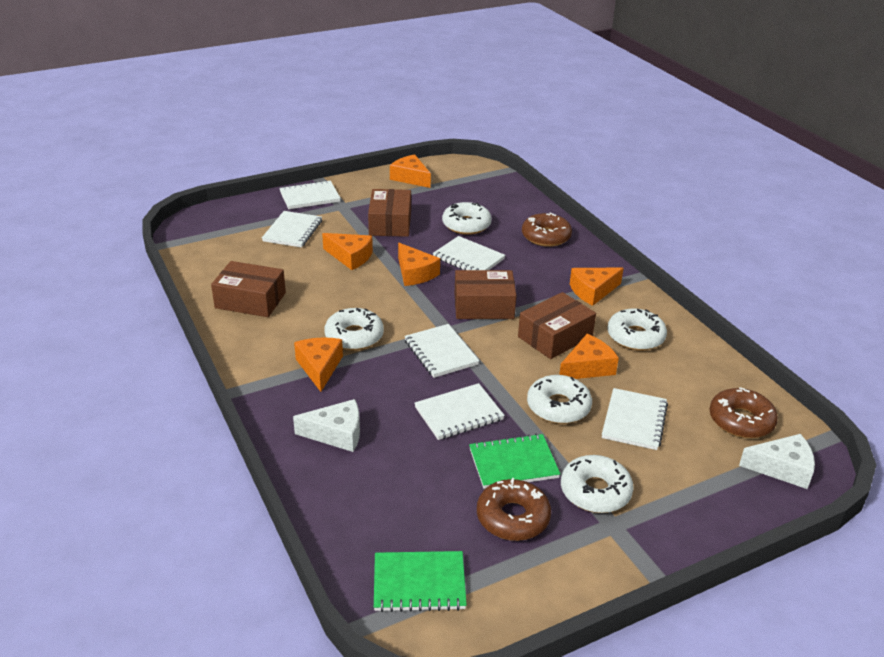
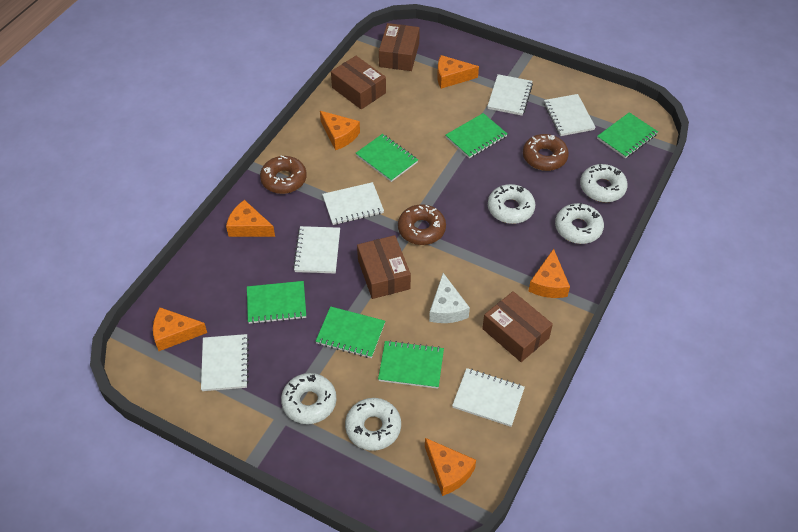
green notebook: 2 -> 6
white cheese: 2 -> 1

